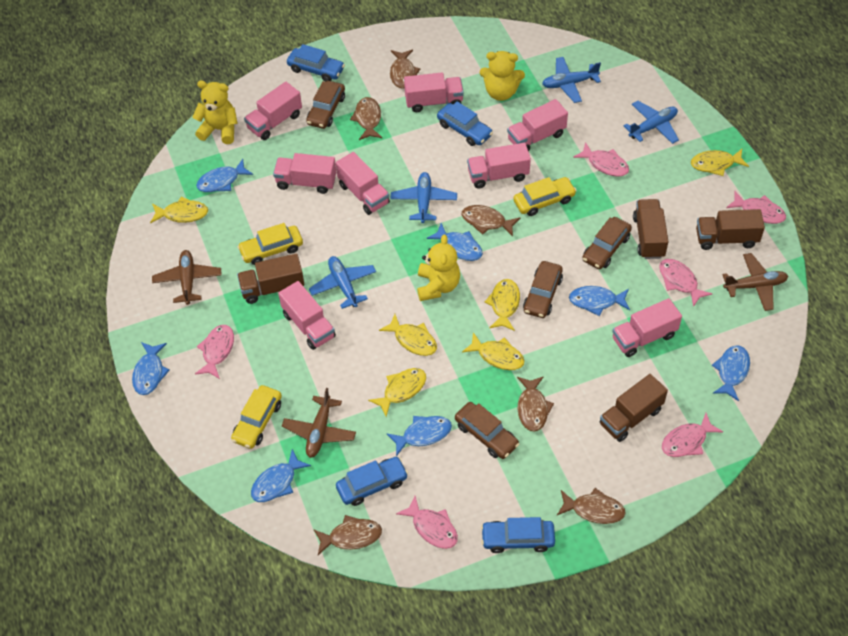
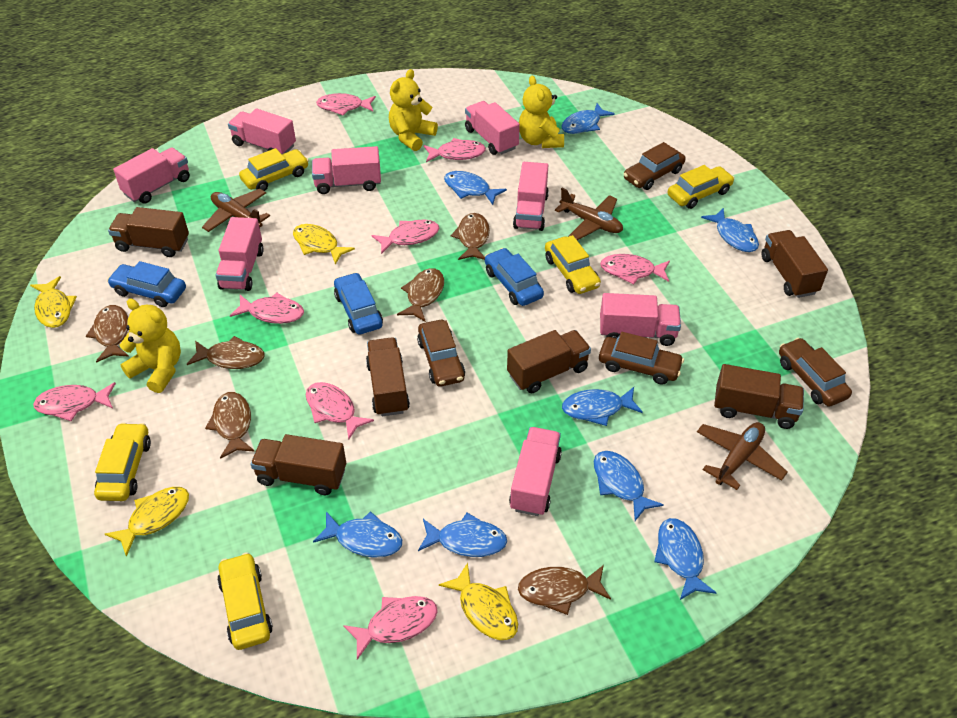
blue car: 4 -> 3
blue fish: 7 -> 8
blue plane: 4 -> 0
brown truck: 4 -> 6
pink fish: 6 -> 8
yellow car: 3 -> 5
yellow fish: 6 -> 4

